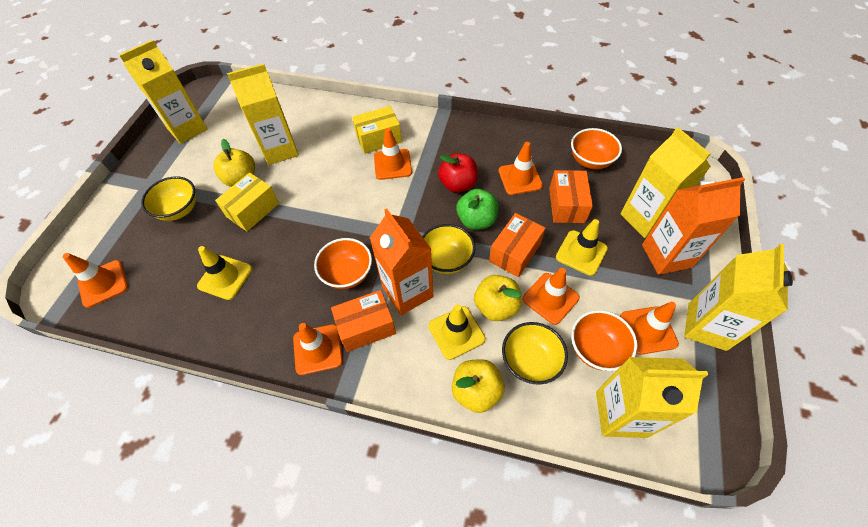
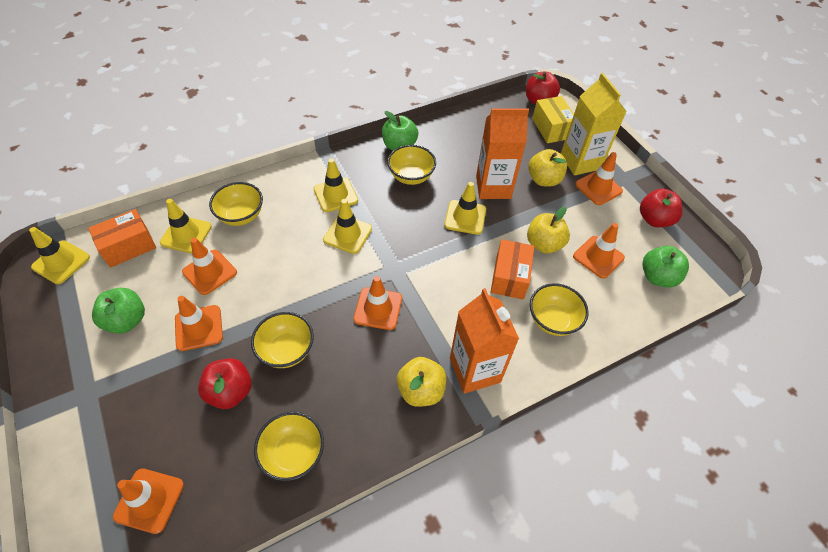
green apple: 1 -> 3
orange bowl: 3 -> 0
orange box: 3 -> 2
red apple: 1 -> 3
yellow bowl: 3 -> 5
yellow box: 2 -> 1
yellow carton: 5 -> 1
yellow traffic cone: 3 -> 5

